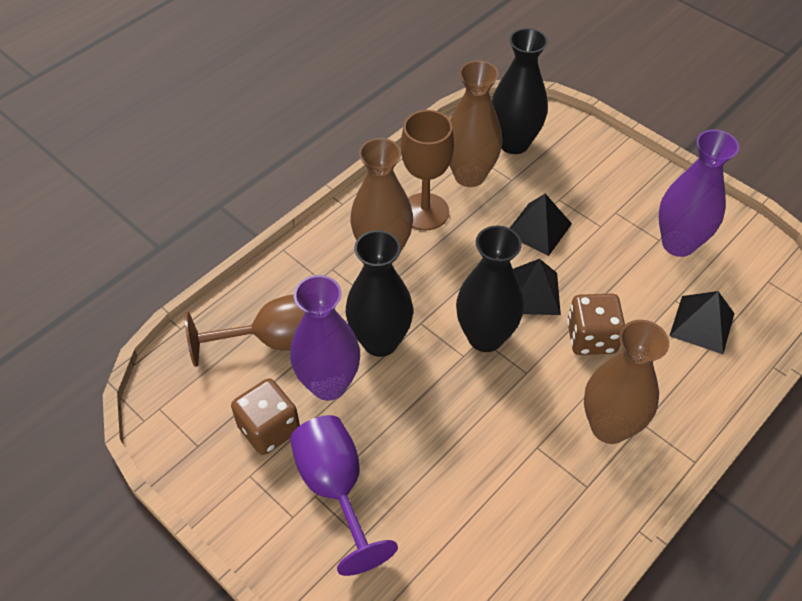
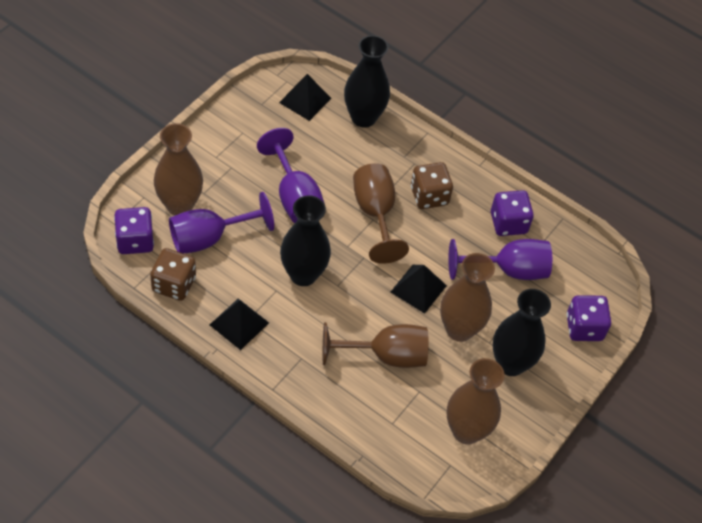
purple dice: 0 -> 3
purple goblet: 1 -> 3
purple vase: 2 -> 0

